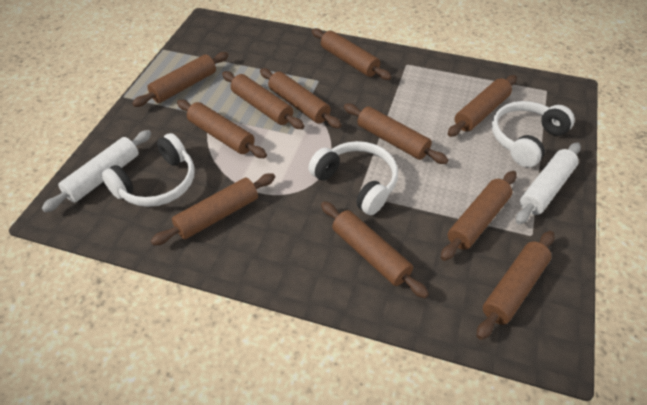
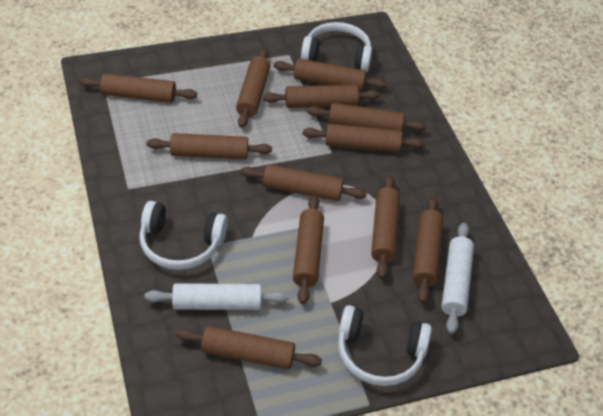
brown rolling pin: 11 -> 12

